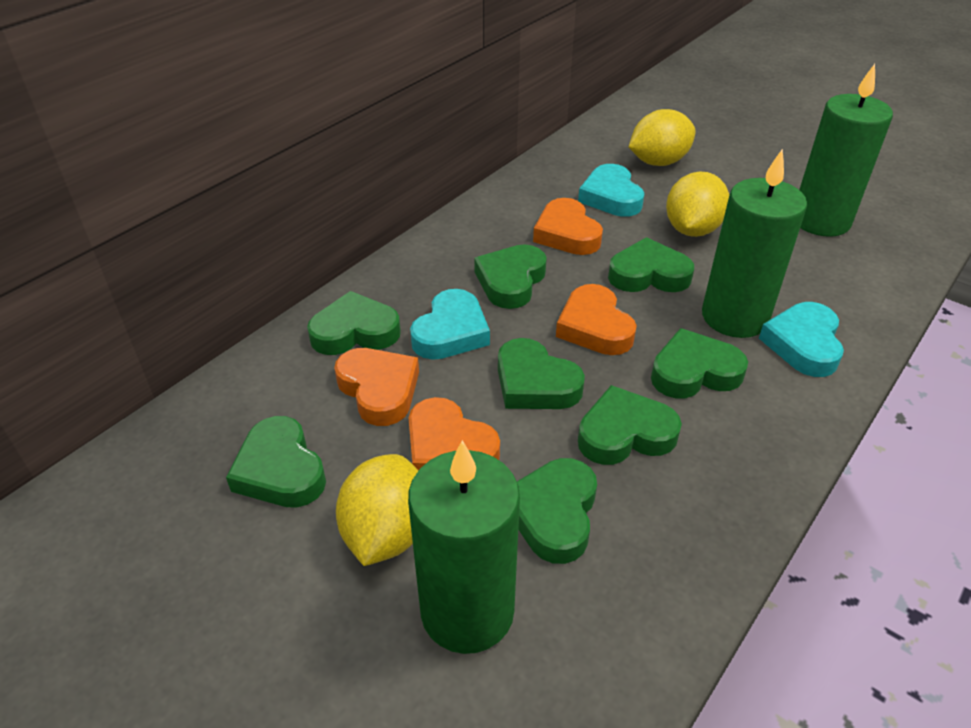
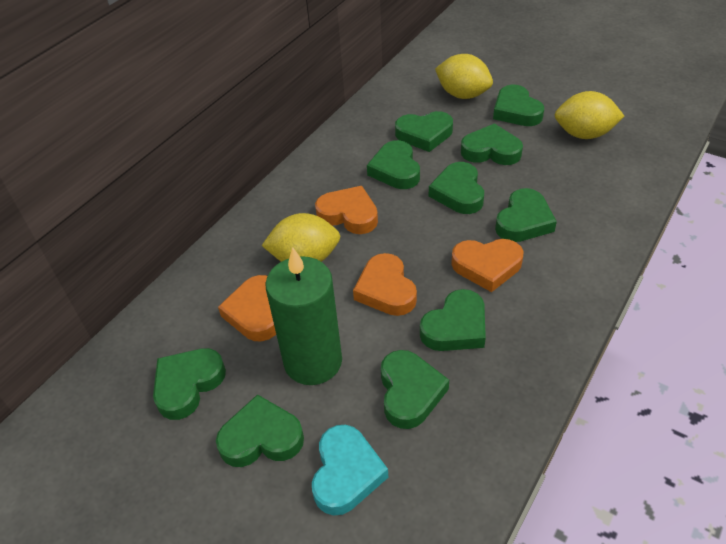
green candle: 3 -> 1
green heart: 8 -> 10
turquoise heart: 3 -> 1

